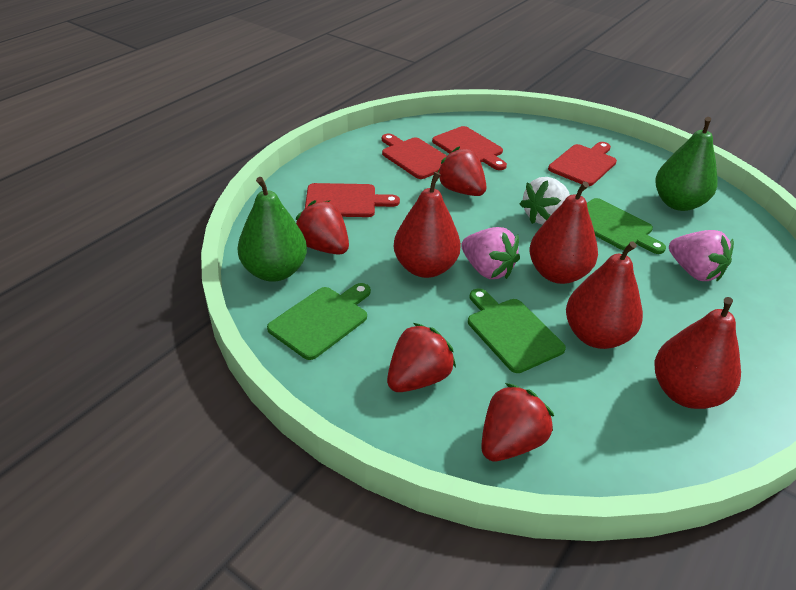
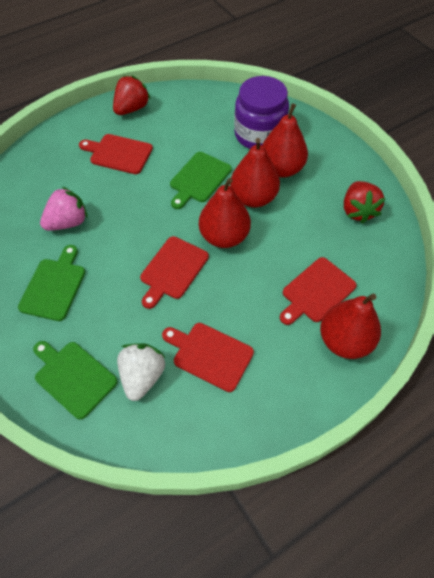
green pear: 2 -> 0
pink strawberry: 2 -> 1
purple jar: 0 -> 1
red strawberry: 4 -> 2

